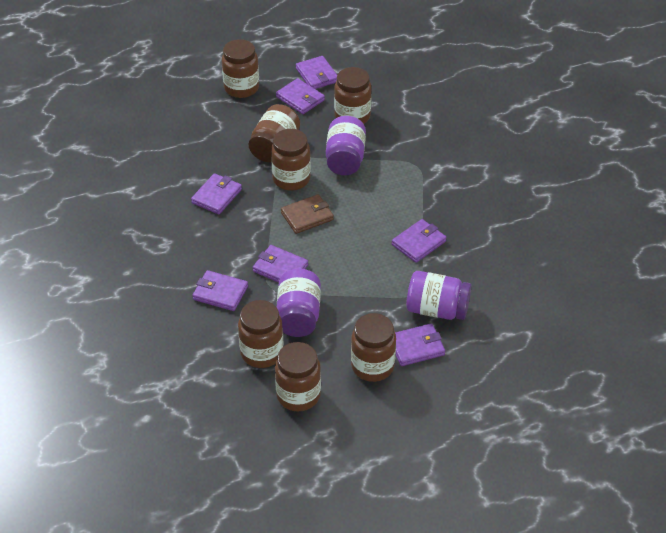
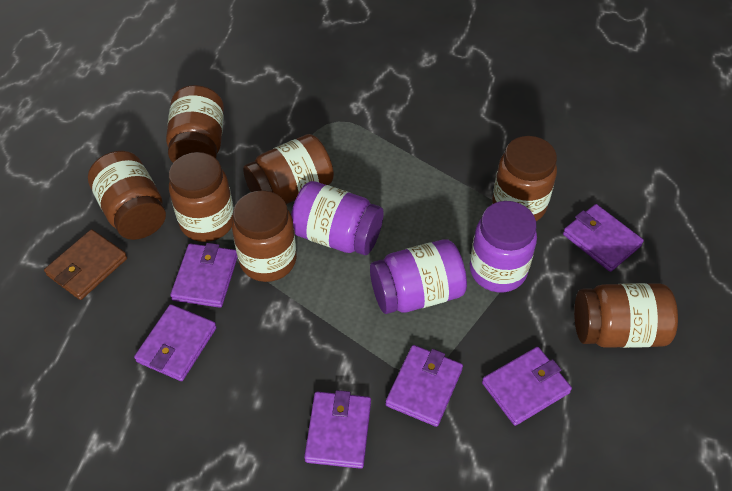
purple wallet: 7 -> 6

